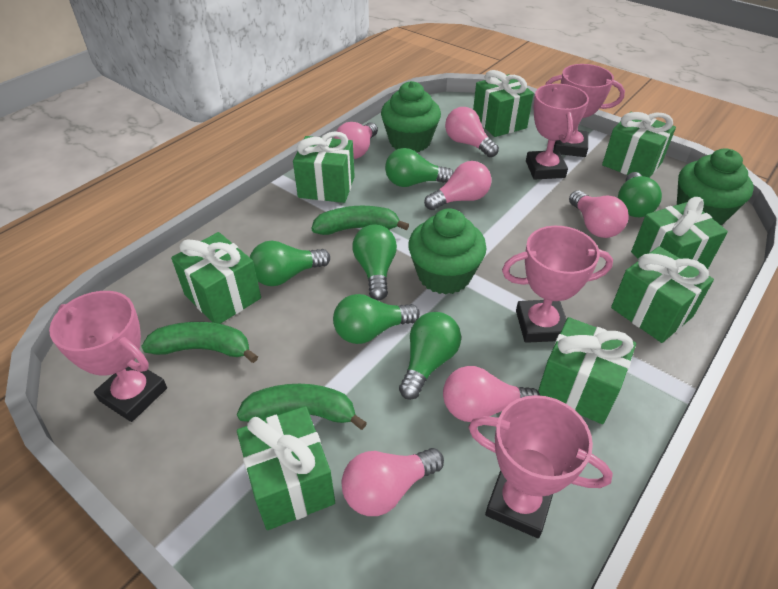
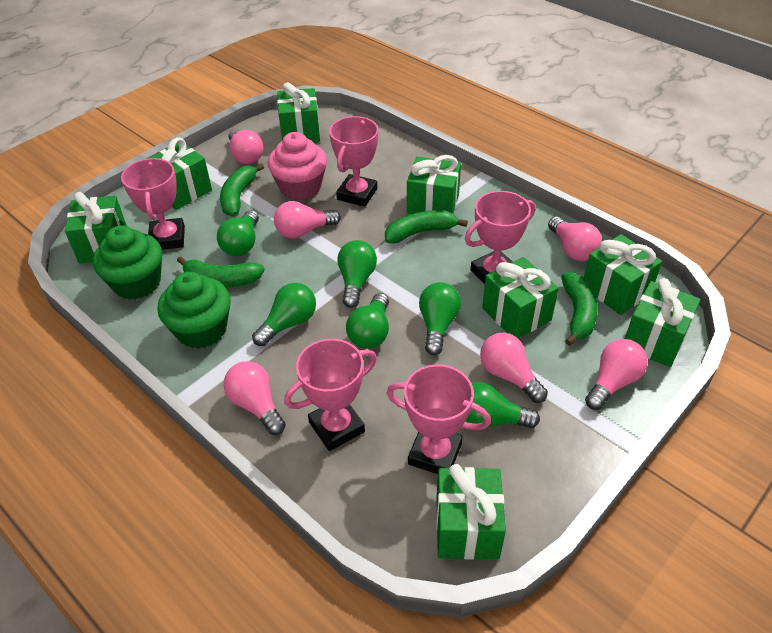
green banana: 3 -> 4
green cupcake: 3 -> 2
pink cupcake: 0 -> 1

